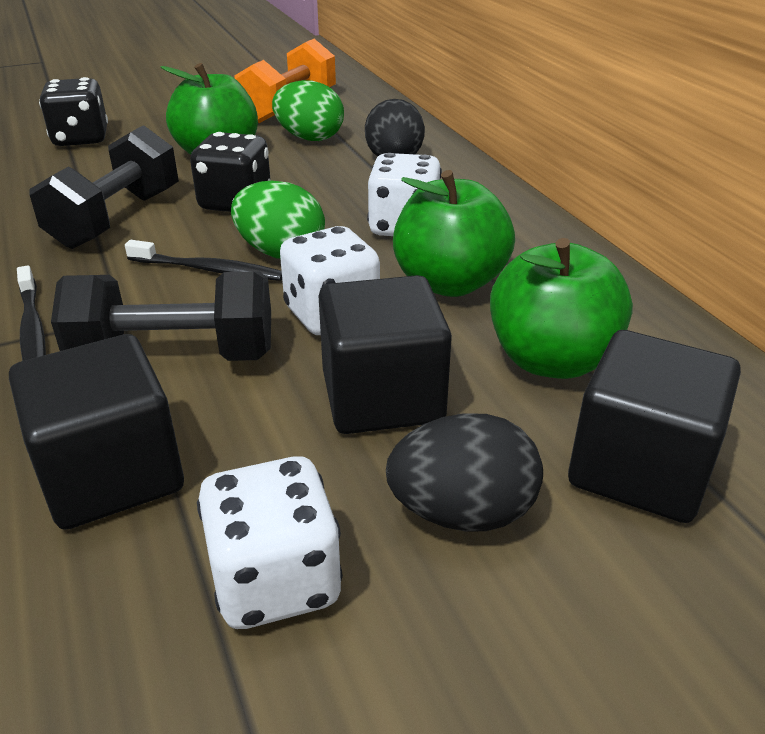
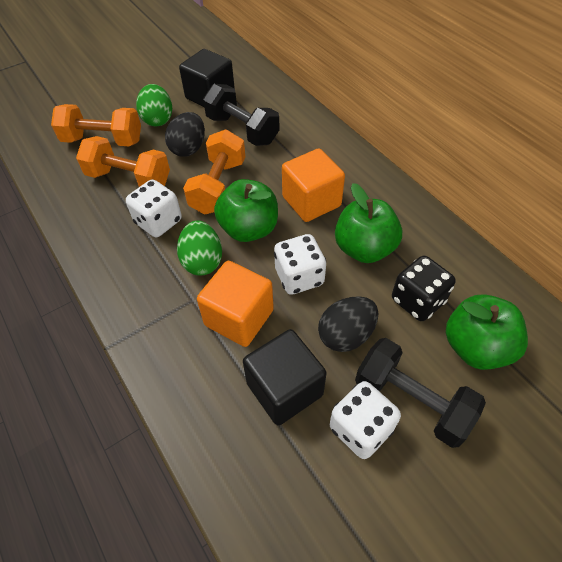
black cube: 3 -> 2
black dice: 2 -> 1
black toothbrush: 2 -> 0
orange cube: 0 -> 2
orange dumbbell: 1 -> 3

